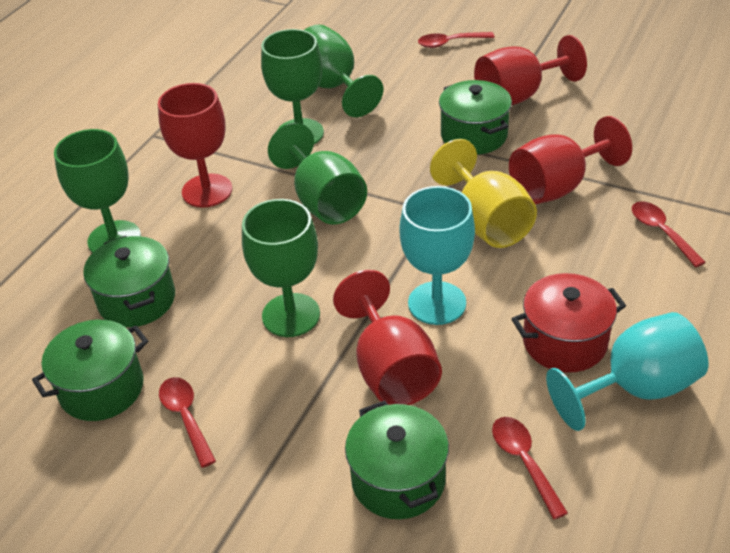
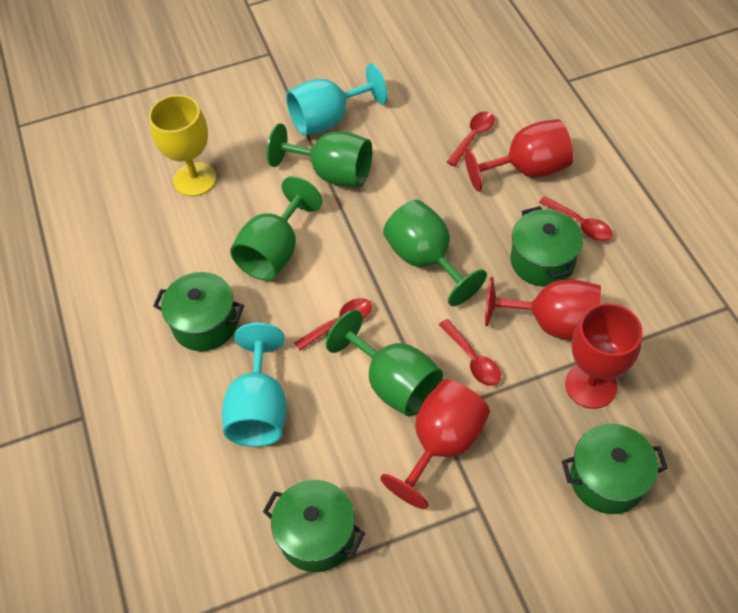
green goblet: 5 -> 4
red pot: 1 -> 0

